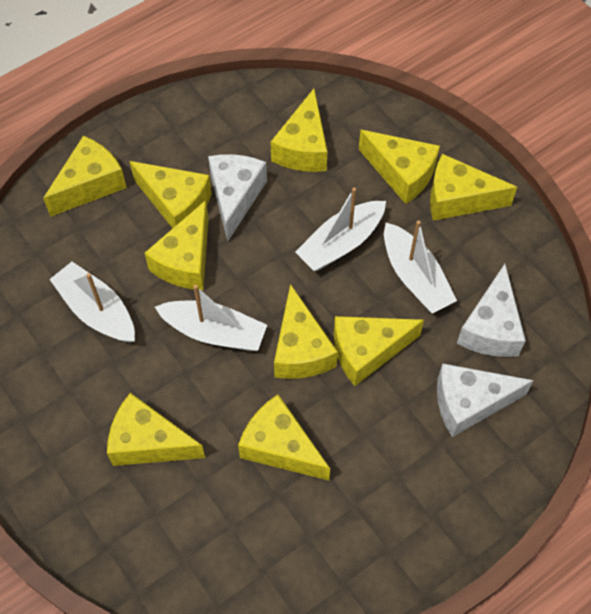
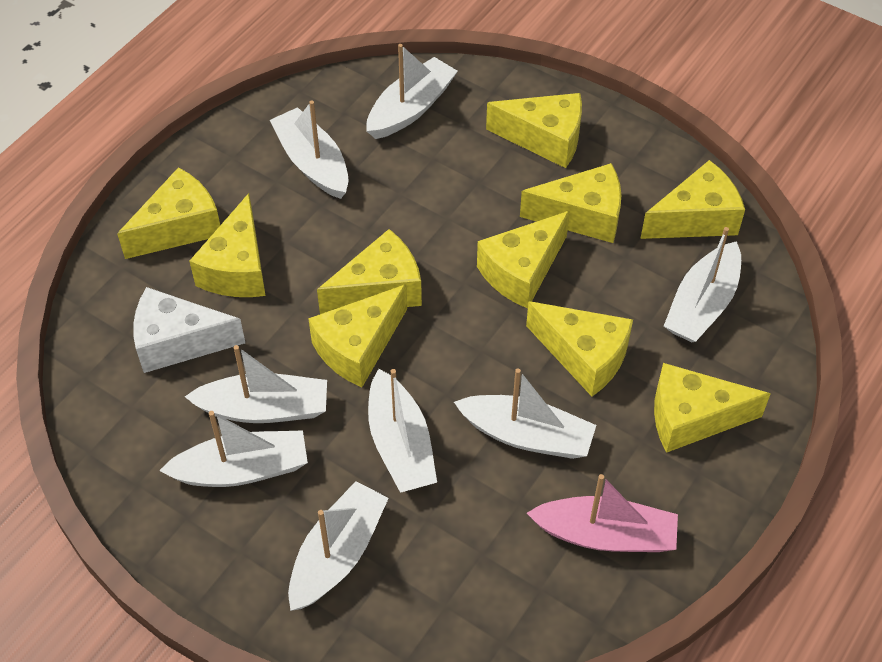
pink boat: 0 -> 1
white boat: 4 -> 8
white cheese: 3 -> 1

